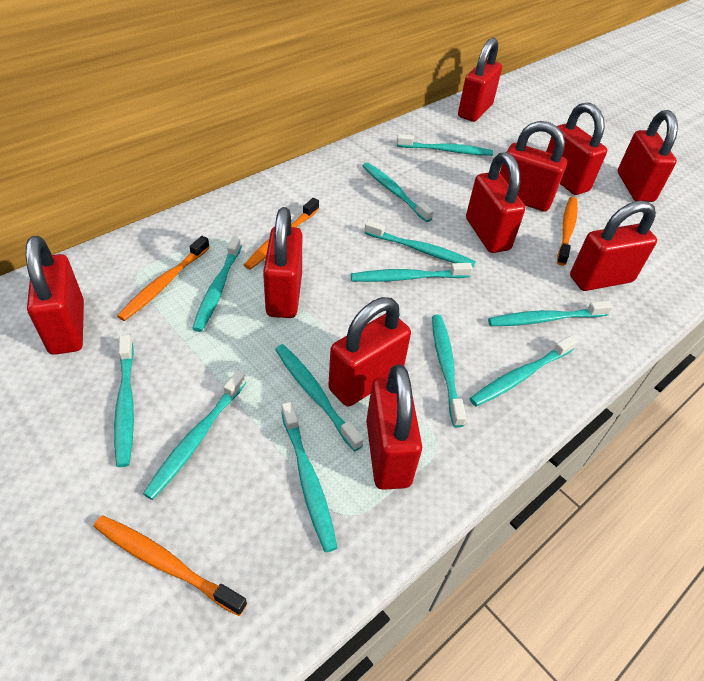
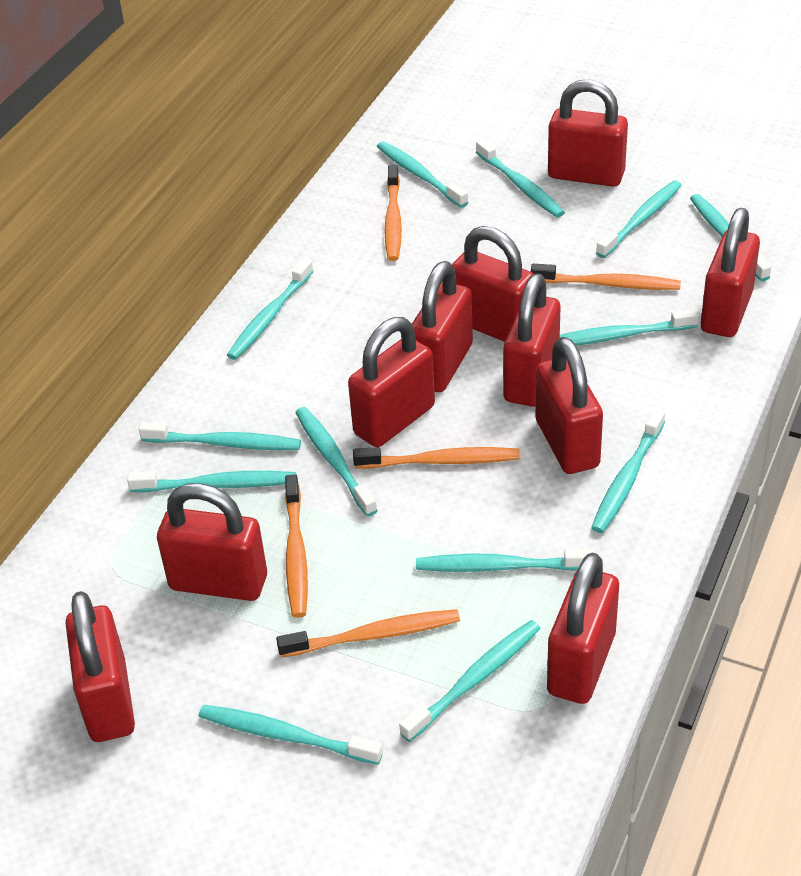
orange toothbrush: 4 -> 5
turquoise toothbrush: 12 -> 13

